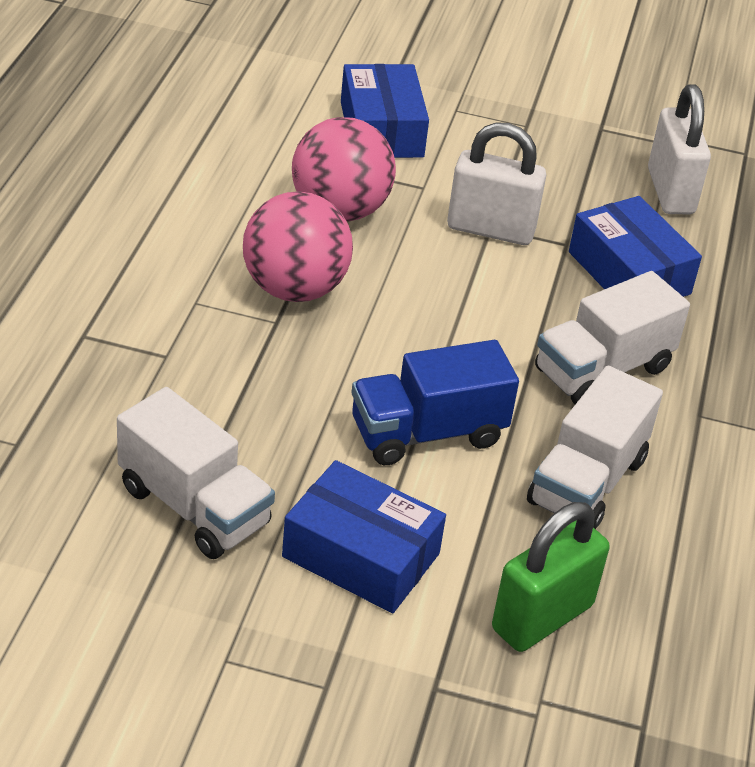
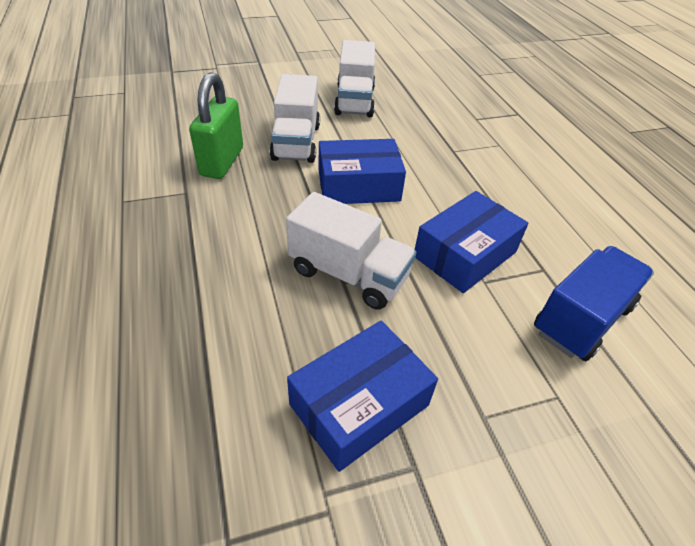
pink ball: 2 -> 0
white padlock: 2 -> 0

